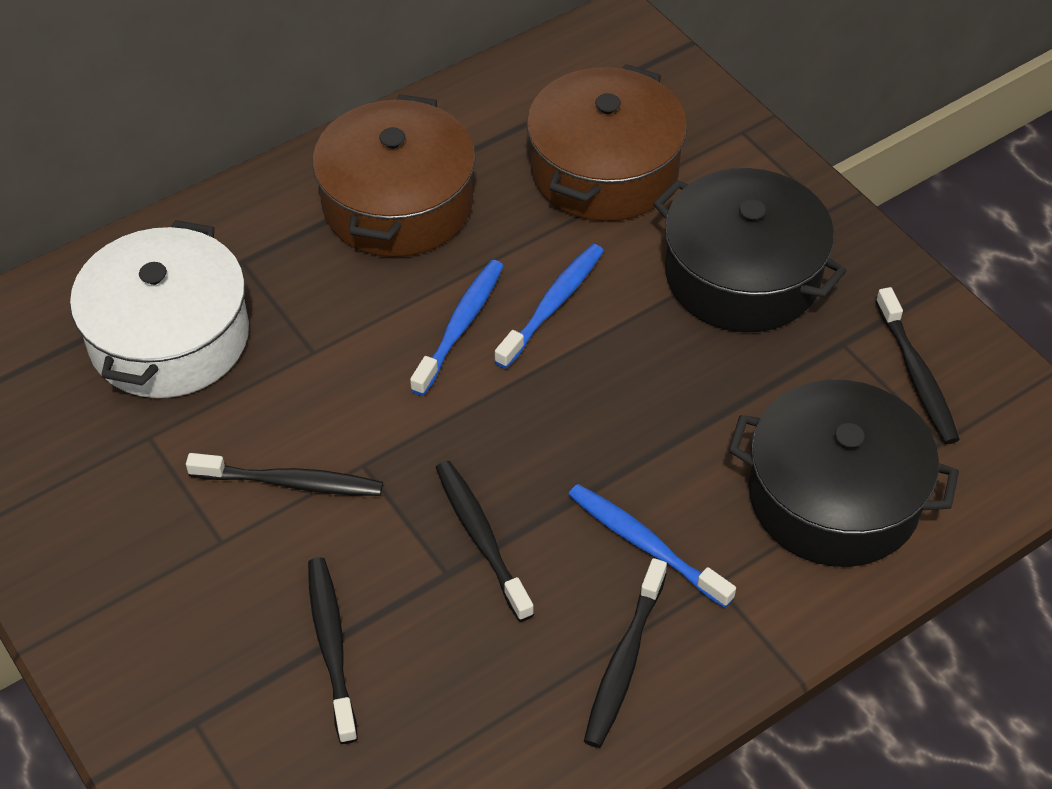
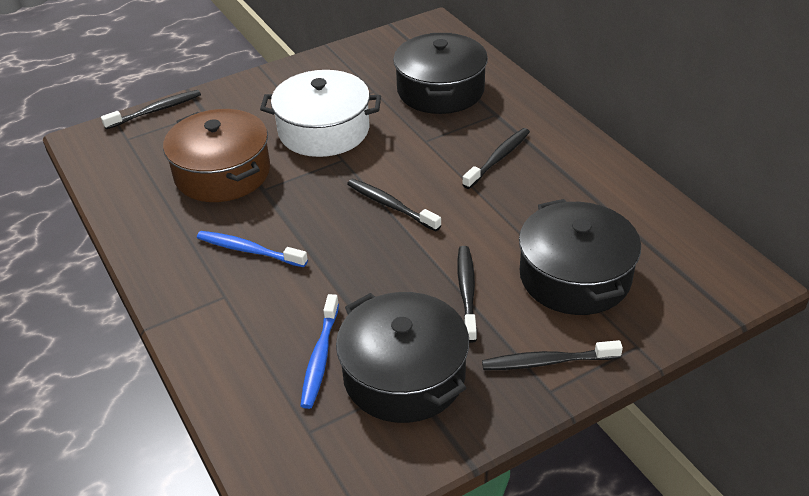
black pot: 2 -> 3
blue toothbrush: 3 -> 2
brown pot: 2 -> 1

